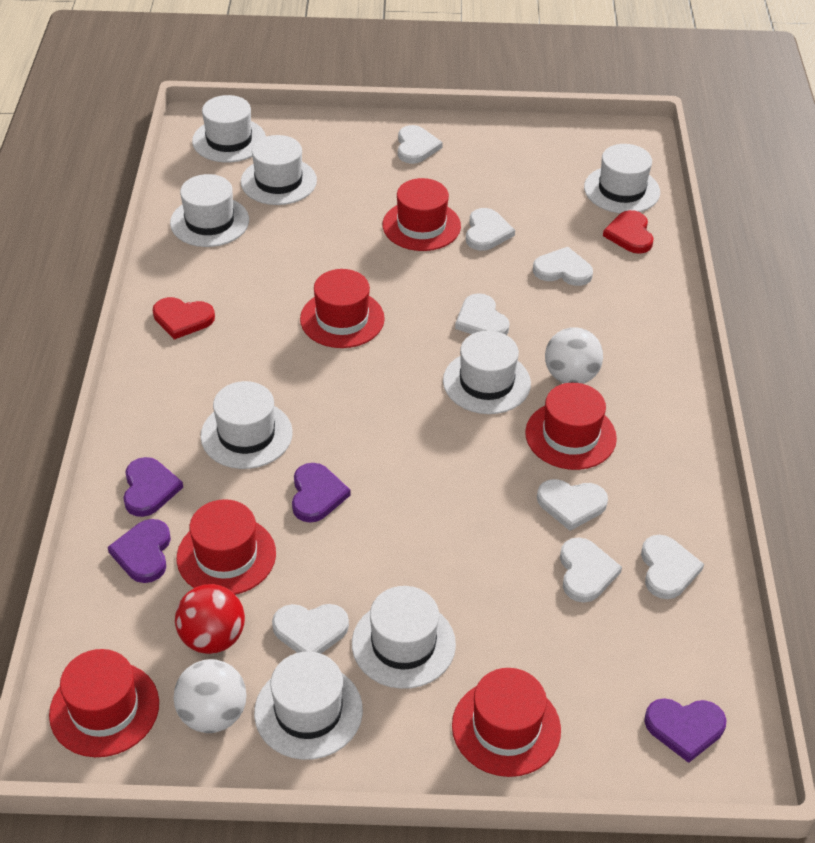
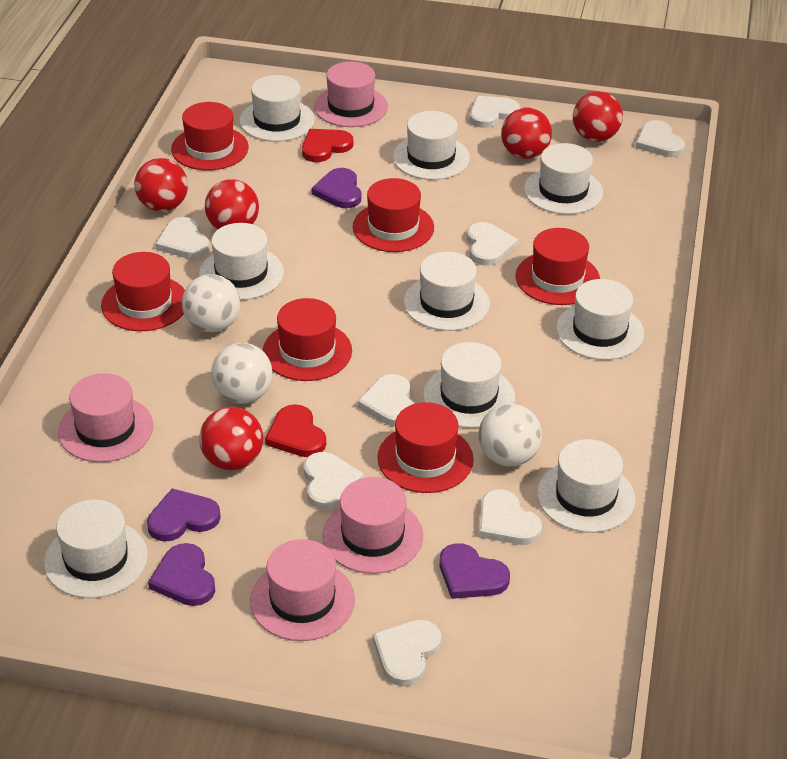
pink hat: 0 -> 4
red ball: 1 -> 5
white ball: 2 -> 3
white hat: 8 -> 9

